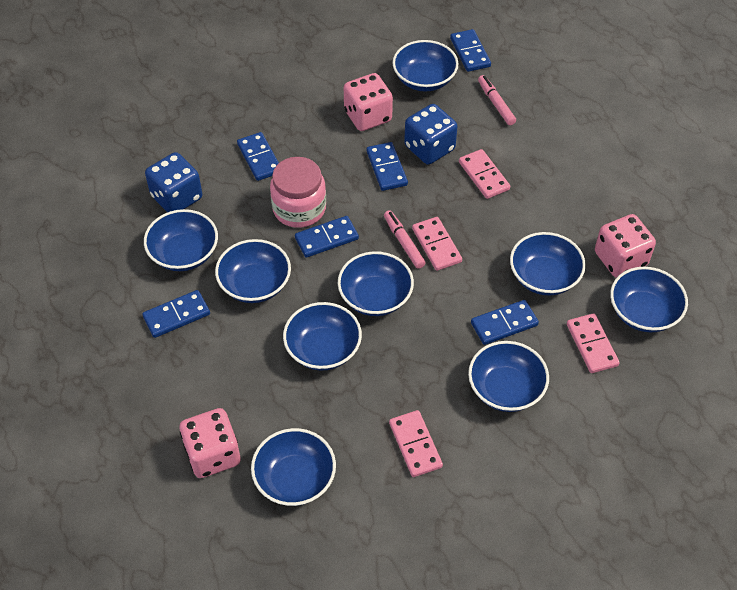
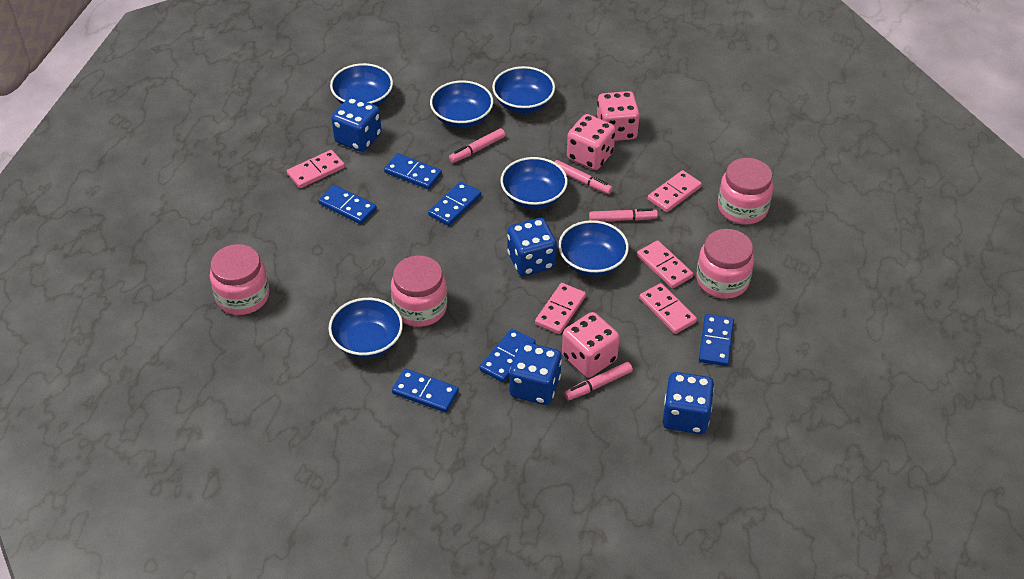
blue bowl: 9 -> 6
blue dice: 2 -> 4
pink domino: 4 -> 5
pink jar: 1 -> 4
pink marker: 2 -> 4

